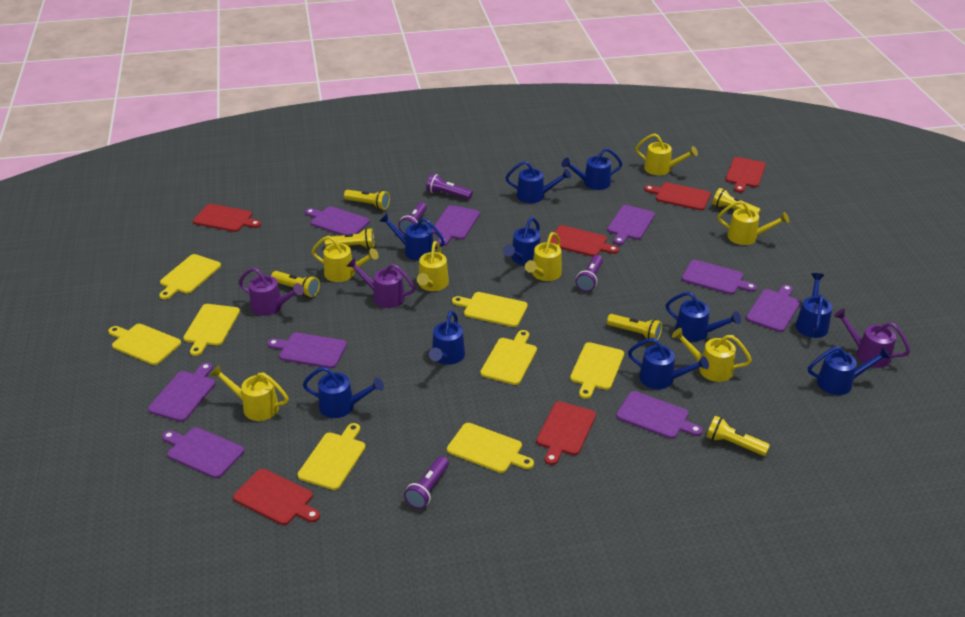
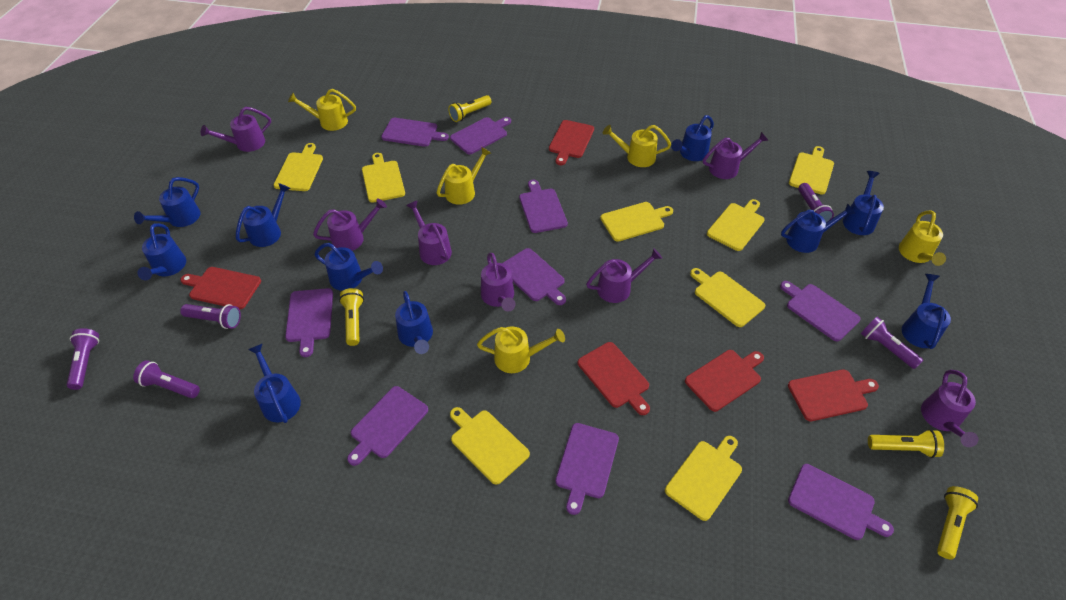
purple flashlight: 4 -> 5
purple watering can: 3 -> 7
red cutting board: 6 -> 5
yellow flashlight: 6 -> 4
yellow watering can: 7 -> 5

